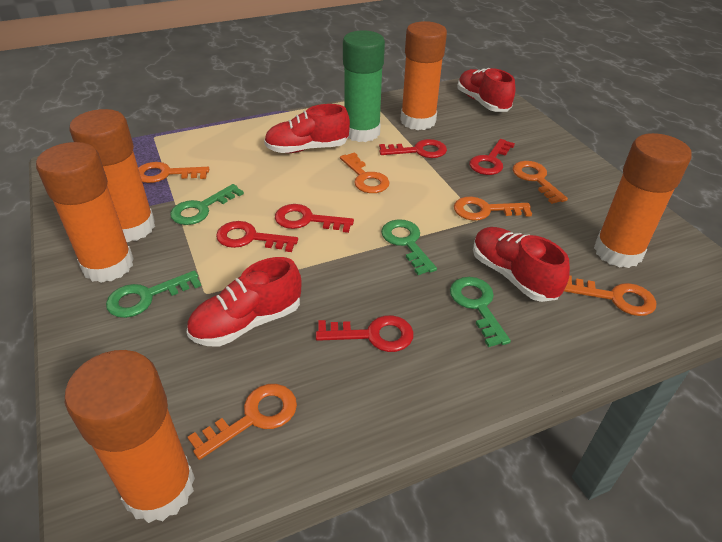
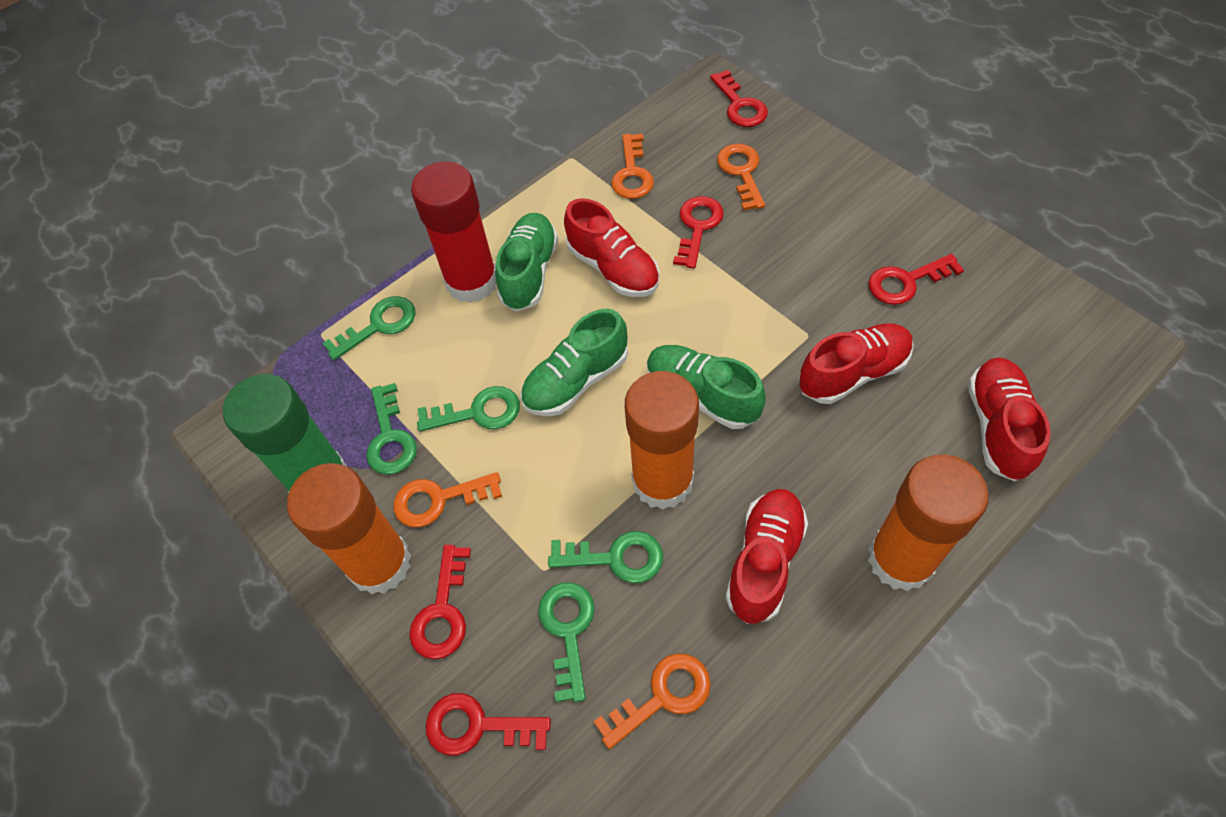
green key: 4 -> 5
green shoe: 0 -> 3
orange glue stick: 5 -> 3
orange key: 6 -> 4
red glue stick: 0 -> 1

